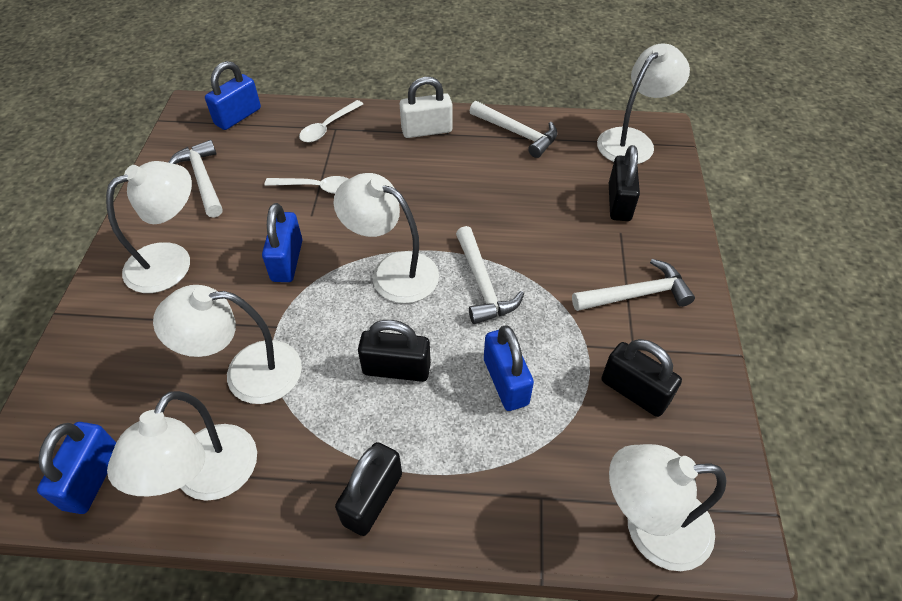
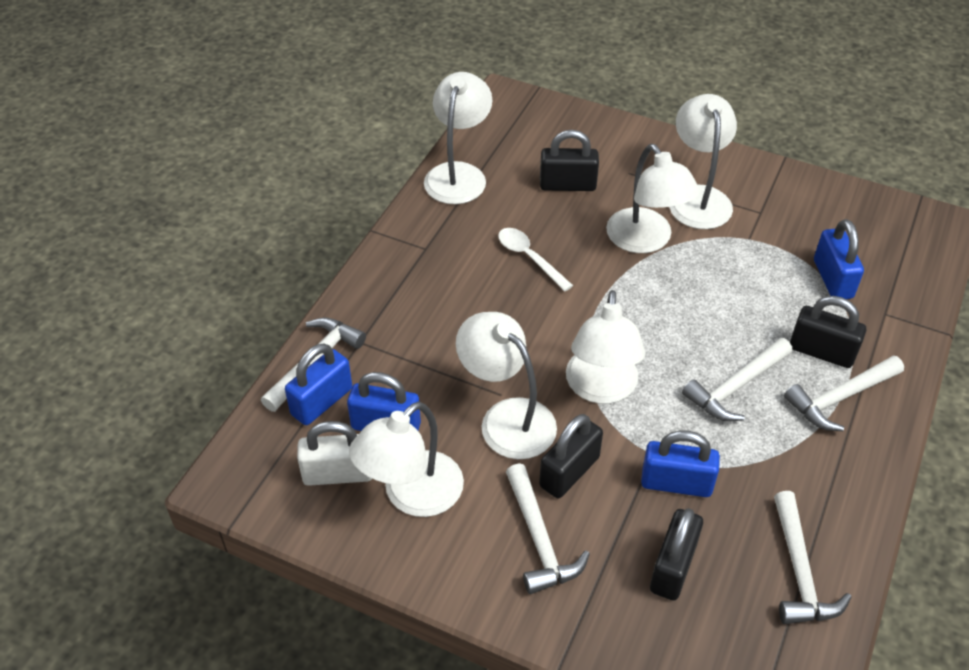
white hammer: 4 -> 5
white spoon: 2 -> 1

